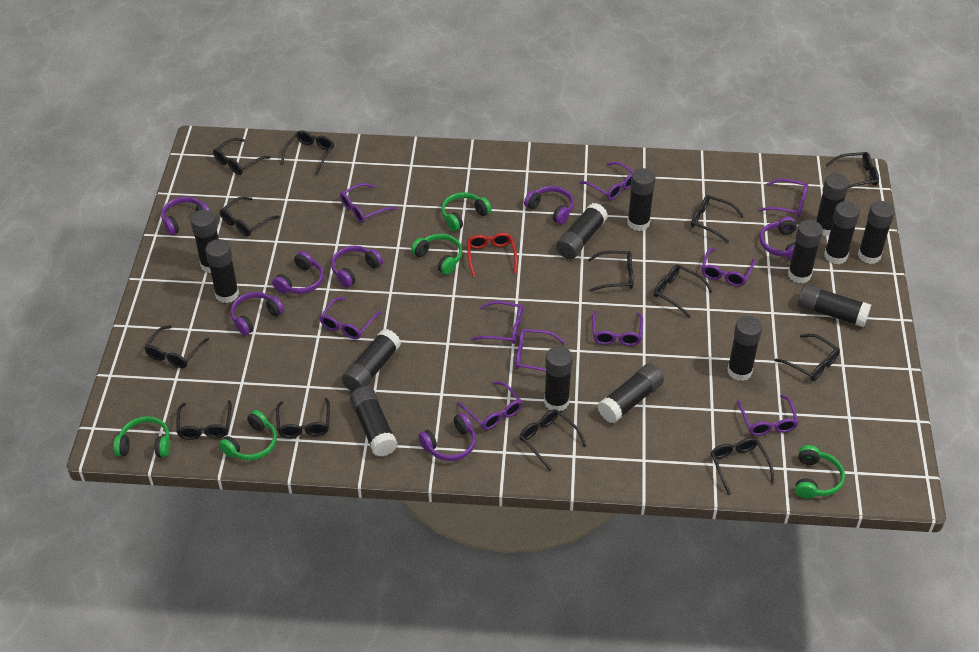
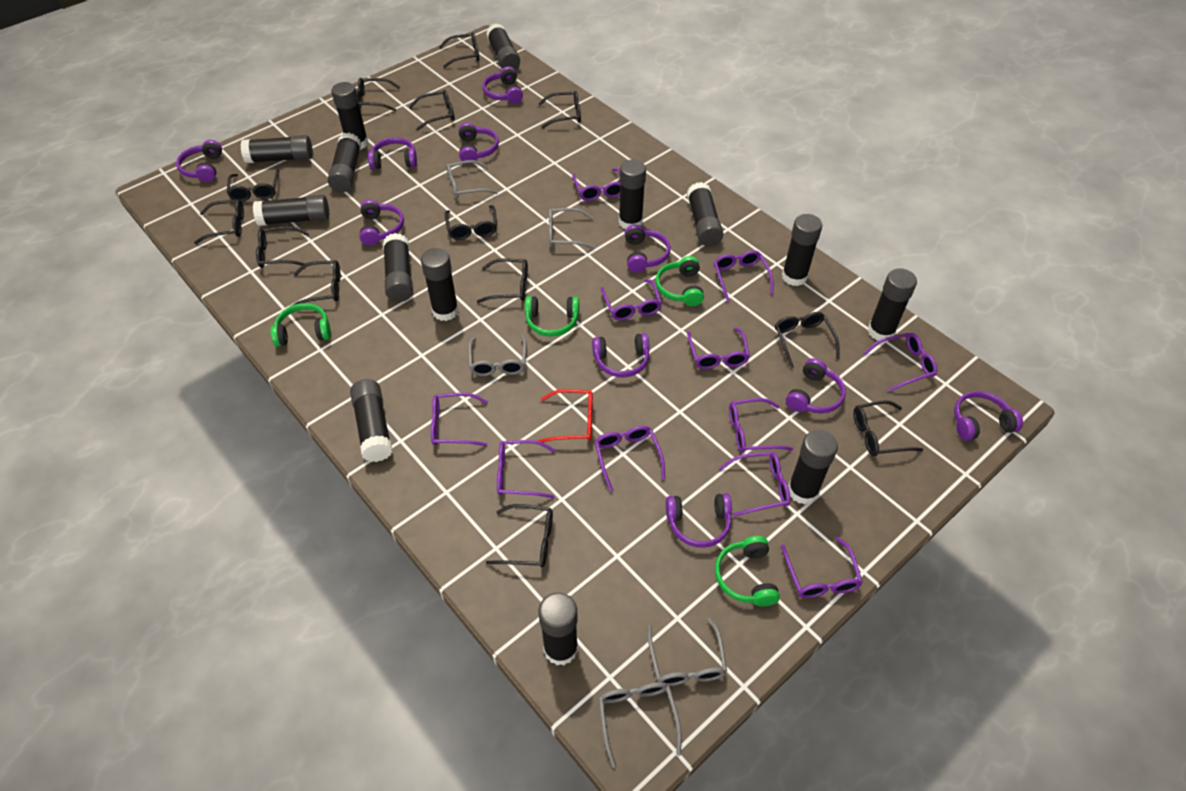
green headphones: 5 -> 4
grey glasses: 0 -> 5
purple glasses: 10 -> 11
purple headphones: 7 -> 10

